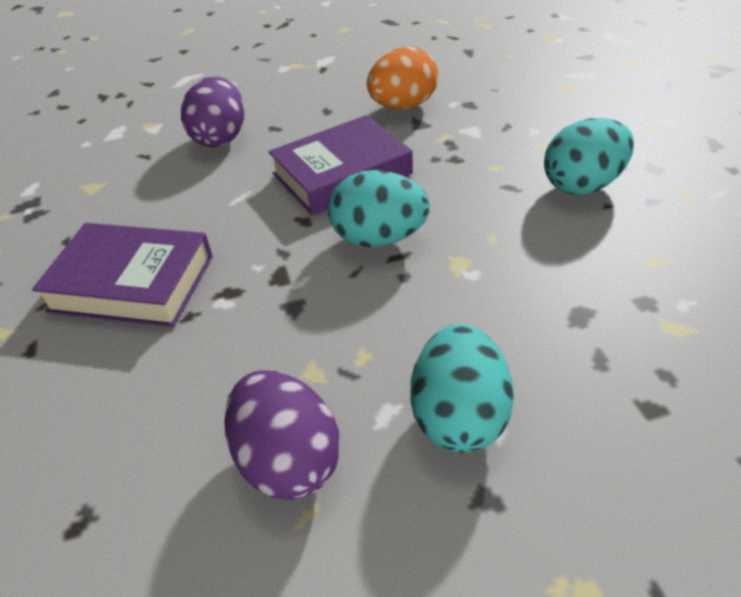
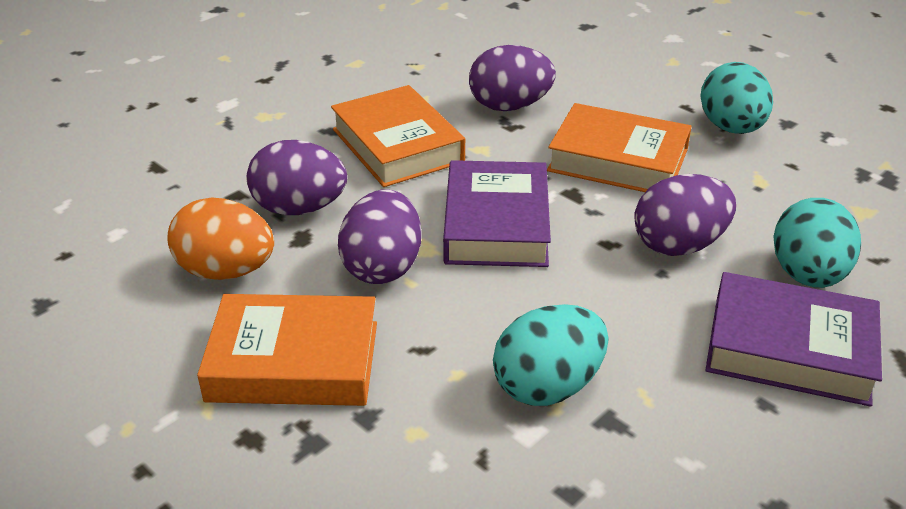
orange book: 0 -> 3
purple egg: 2 -> 4

